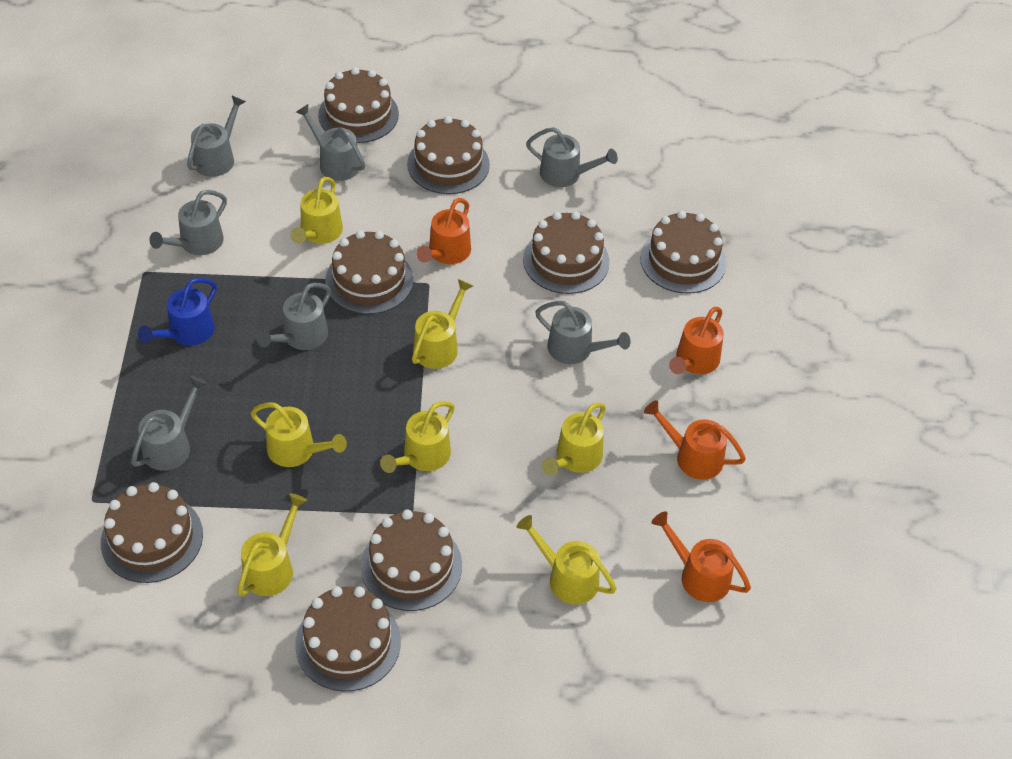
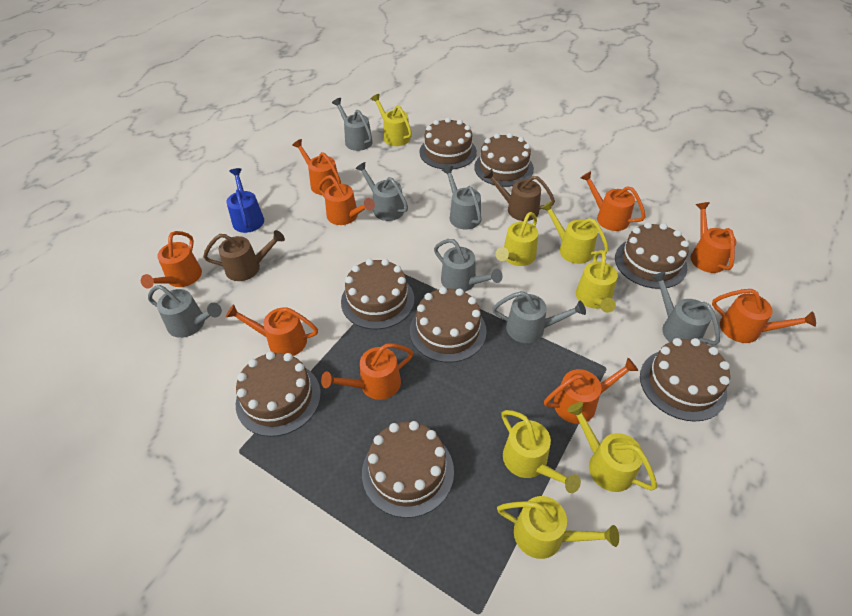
brown watering can: 0 -> 2
orange watering can: 4 -> 9

